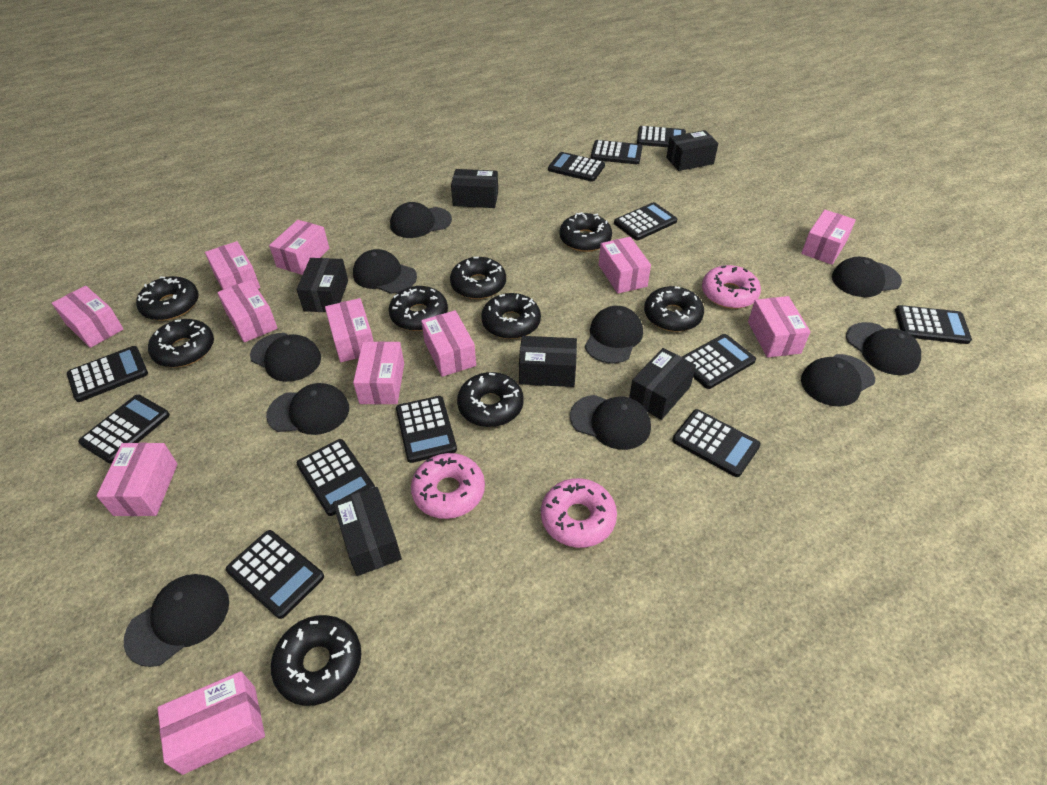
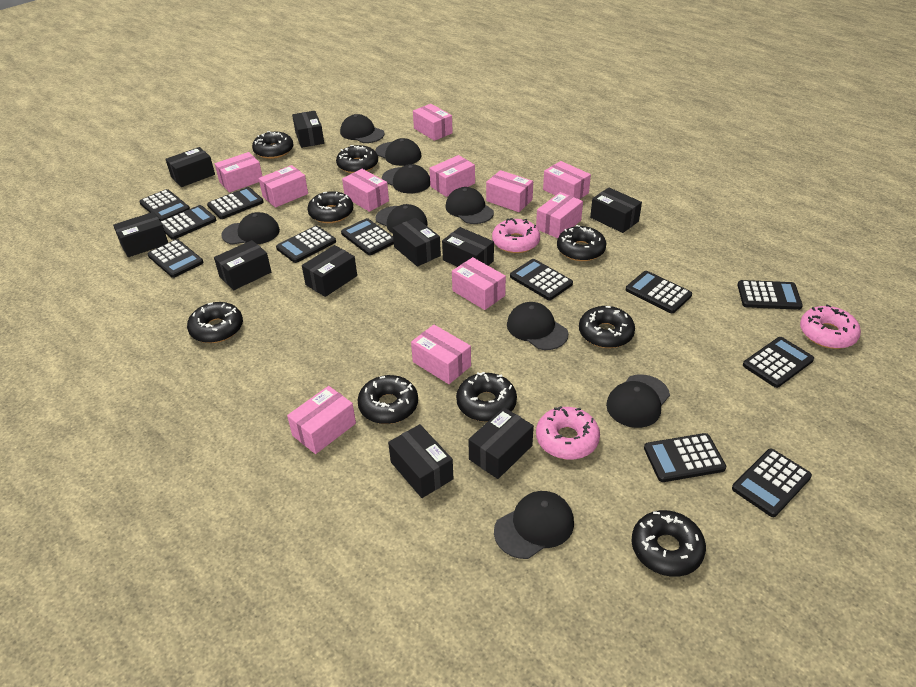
black box: 6 -> 10
black cap: 10 -> 9
pink box: 12 -> 11

